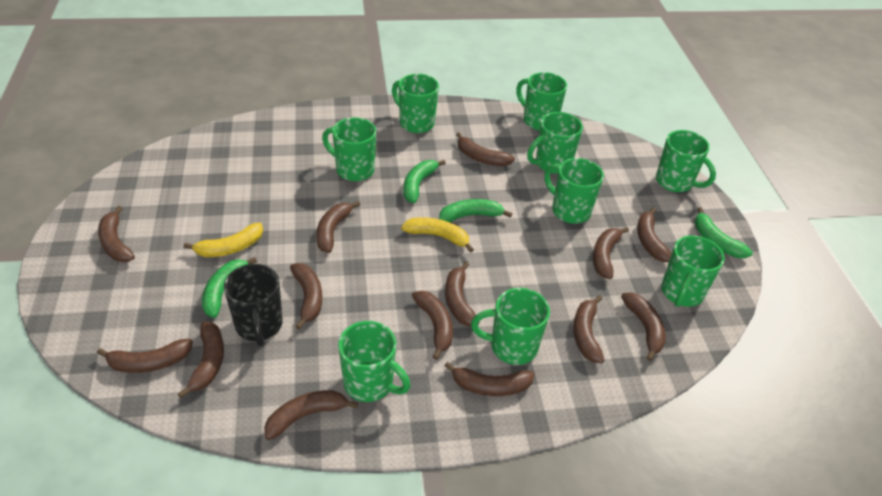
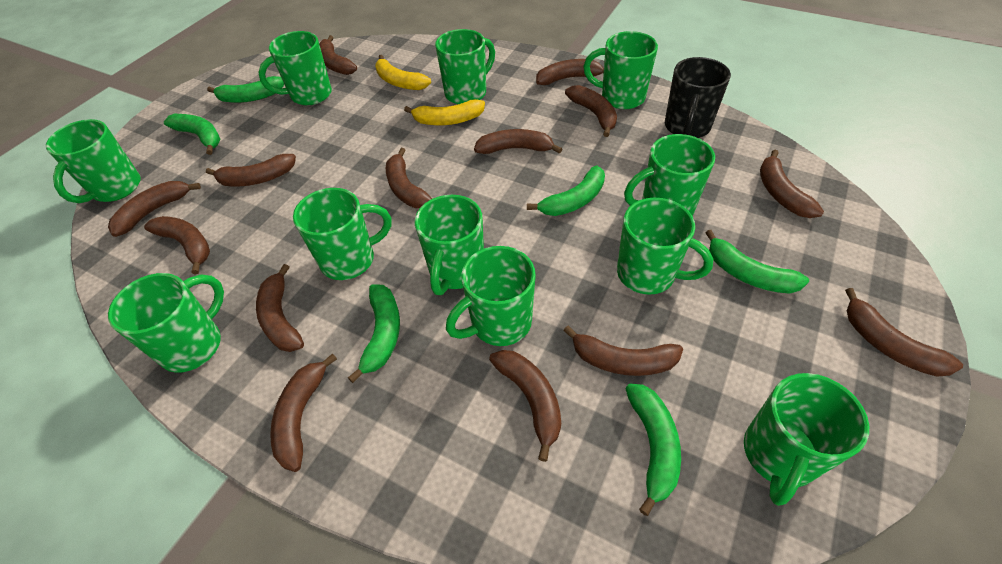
green banana: 4 -> 6
green mug: 9 -> 11

